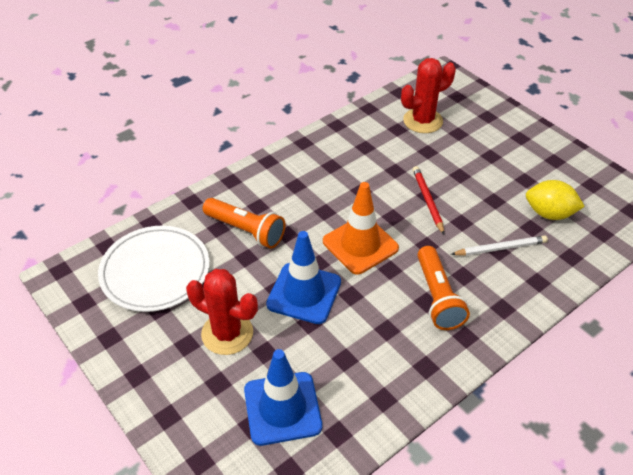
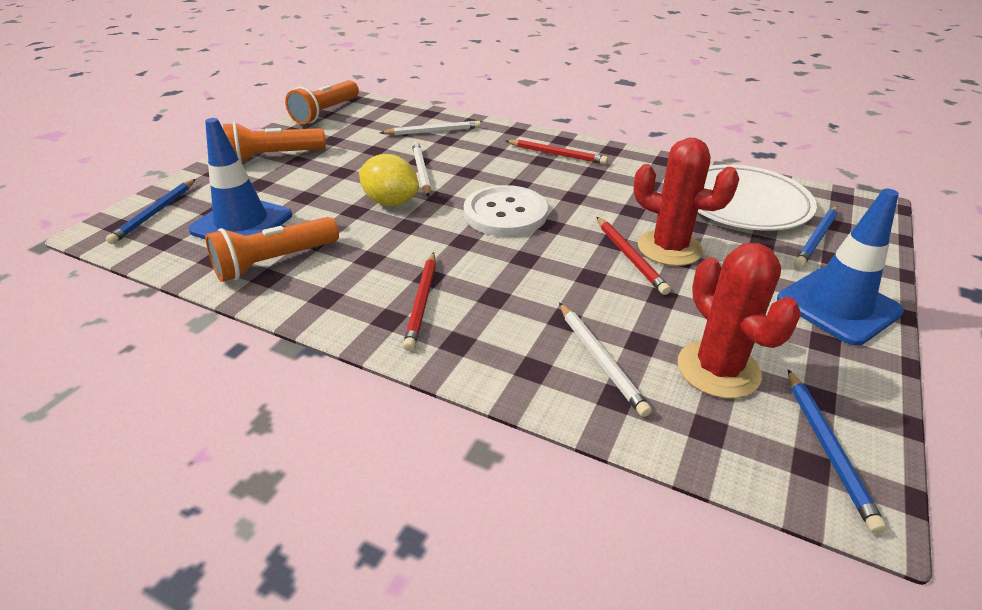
blue pencil: 0 -> 3
orange flashlight: 2 -> 3
orange traffic cone: 1 -> 0
red pencil: 1 -> 3
white button: 0 -> 1
white pencil: 1 -> 3

